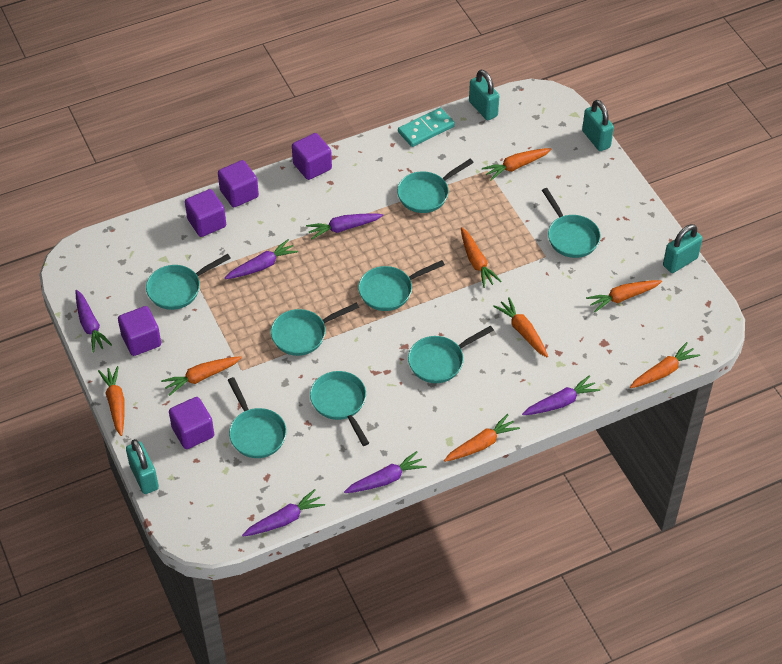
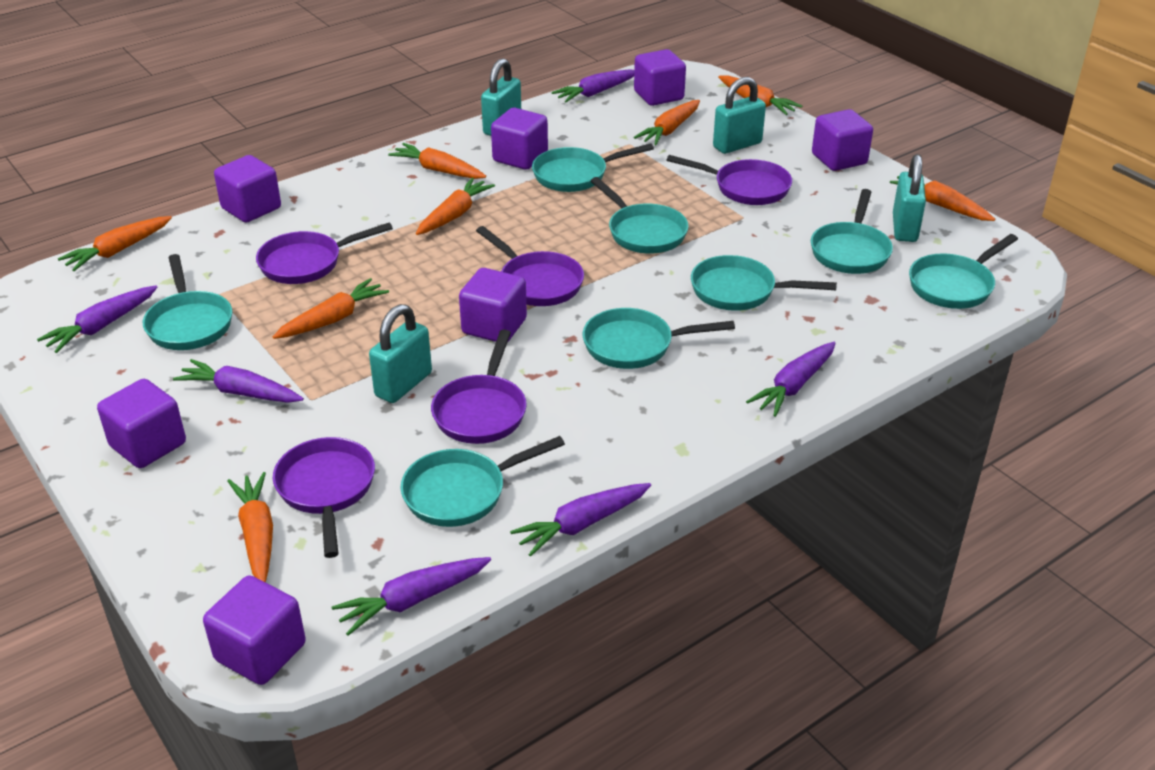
purple cube: 5 -> 7
purple pan: 0 -> 5
turquoise domino: 1 -> 0

